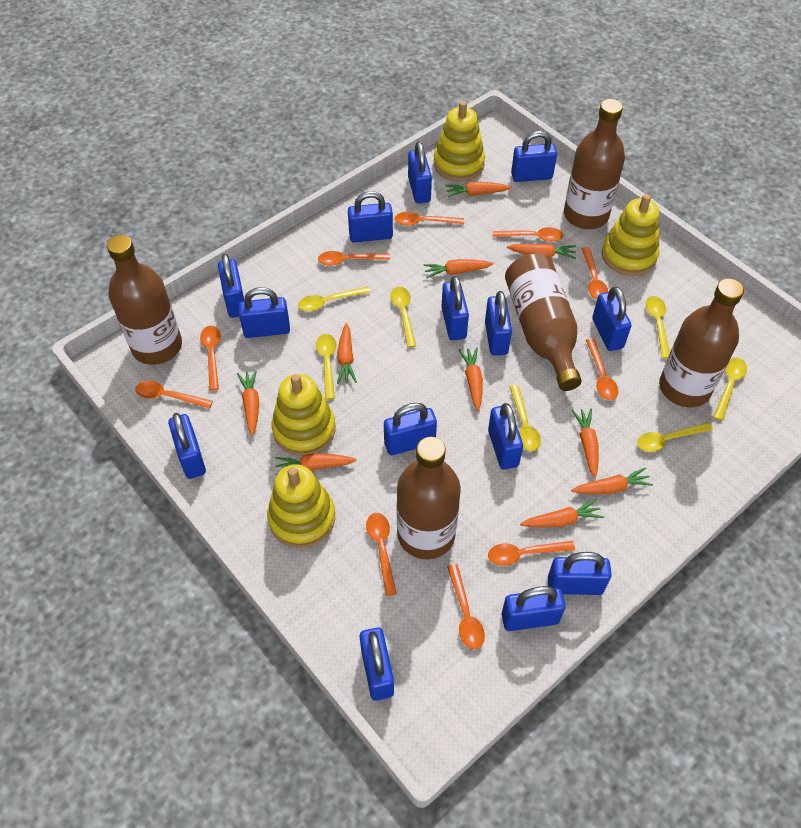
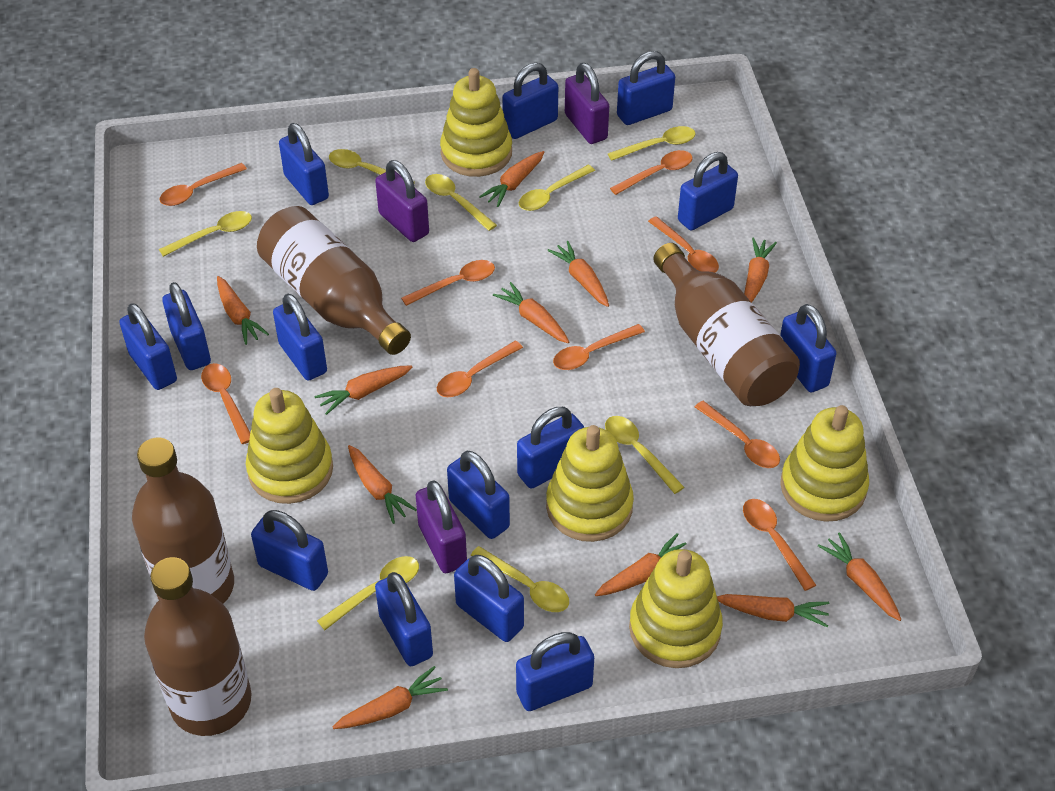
brown bottle: 5 -> 4
orange carrot: 10 -> 11
orange spoon: 10 -> 9
purple padlock: 0 -> 3
yellow spoon: 7 -> 8
yellow stacking toy: 4 -> 5

